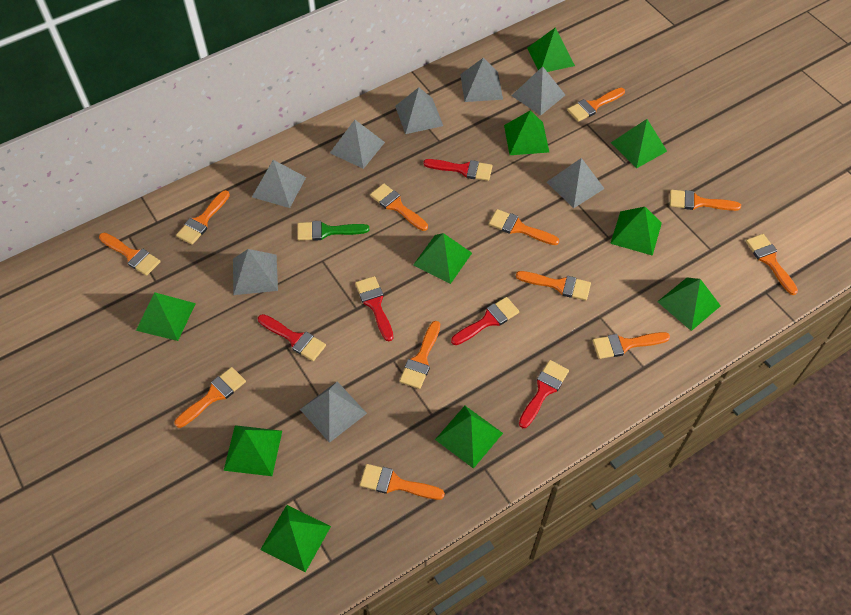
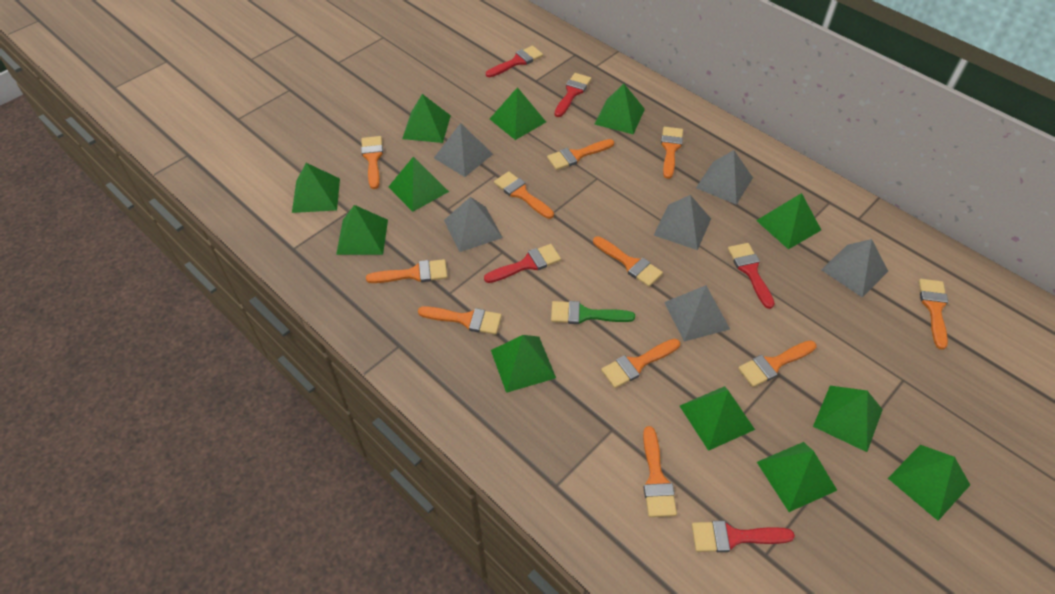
green pyramid: 10 -> 12
grey pyramid: 8 -> 6
orange brush: 12 -> 11

